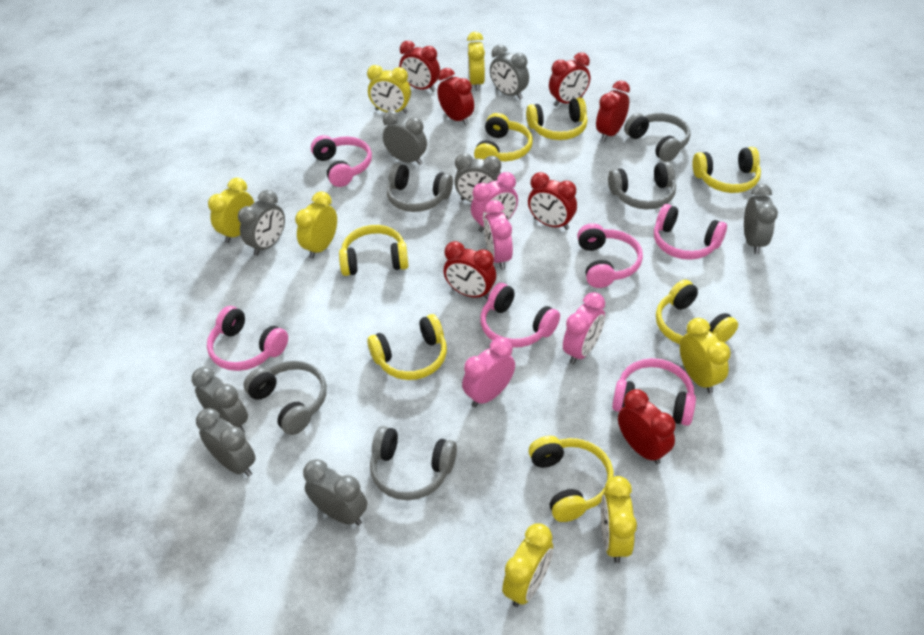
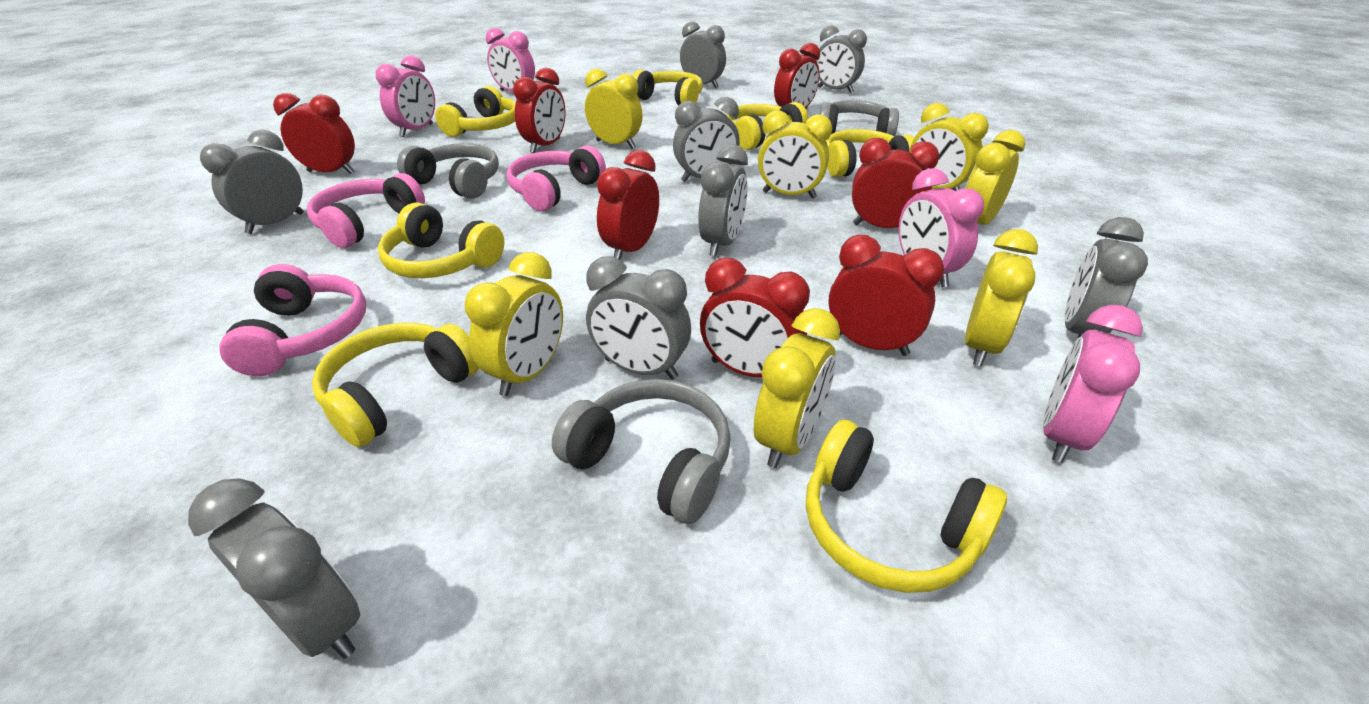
grey headphones: 5 -> 3
pink headphones: 6 -> 3

